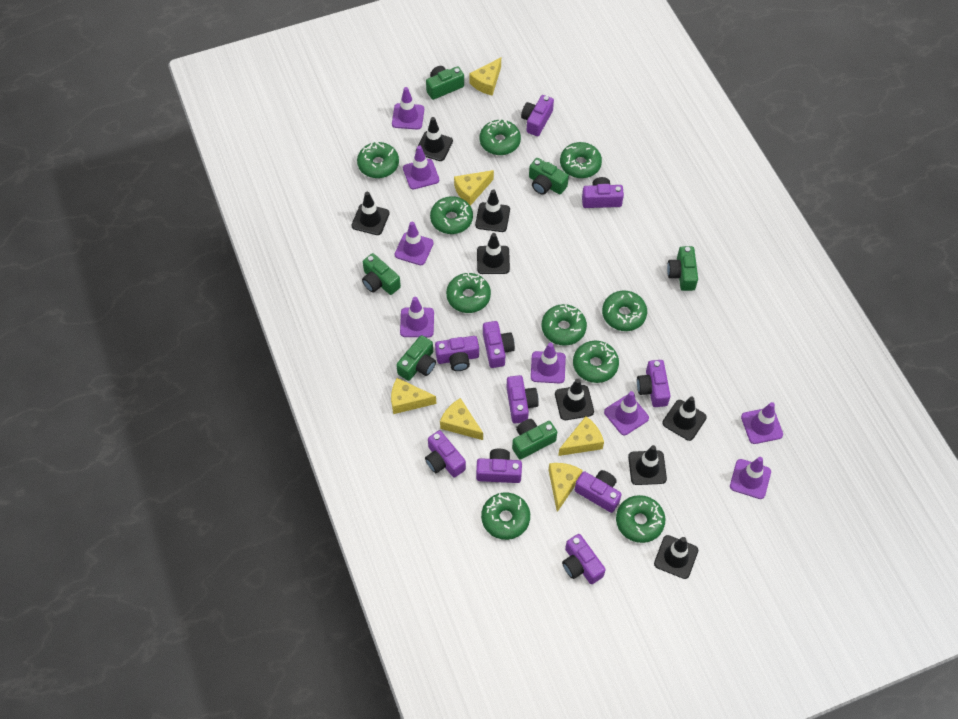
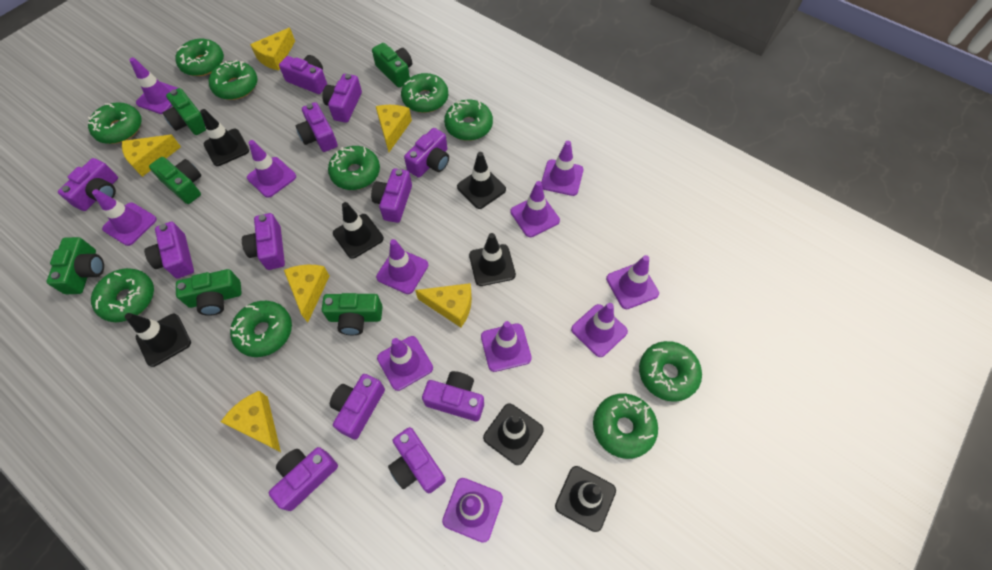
black traffic cone: 8 -> 7
purple camera: 10 -> 12
purple traffic cone: 8 -> 11

